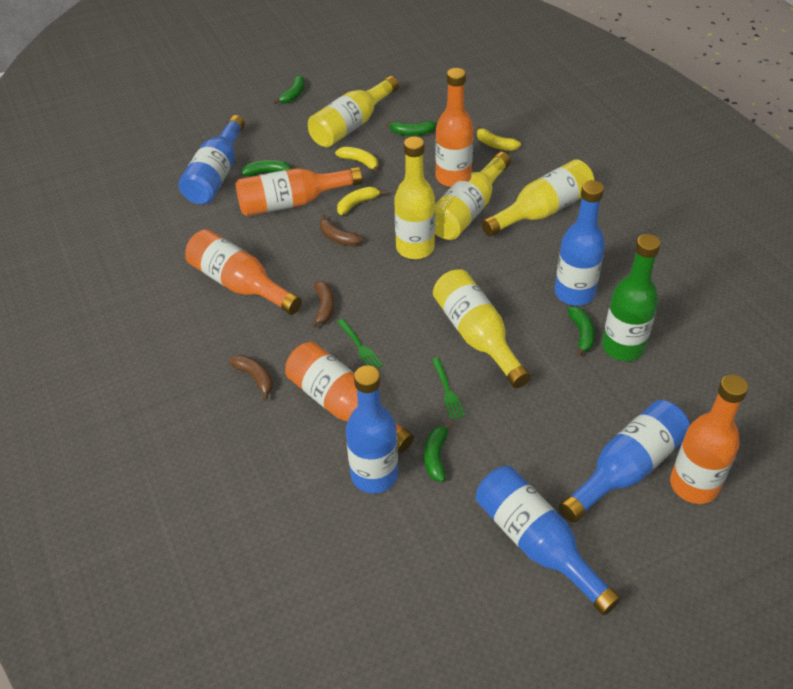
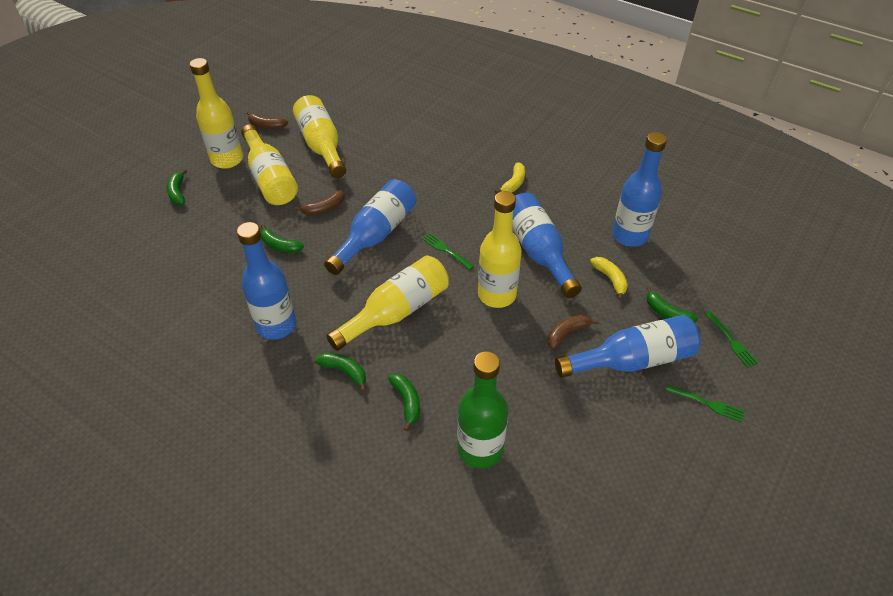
green fork: 2 -> 3
orange bottle: 5 -> 0
yellow banana: 3 -> 2

